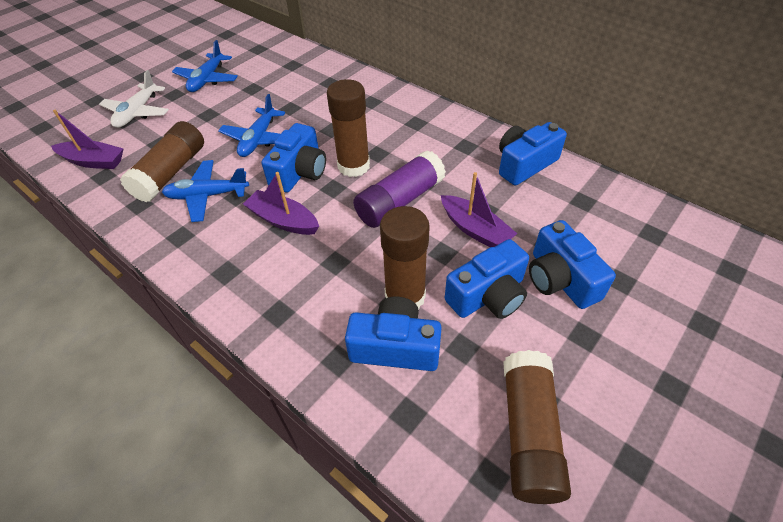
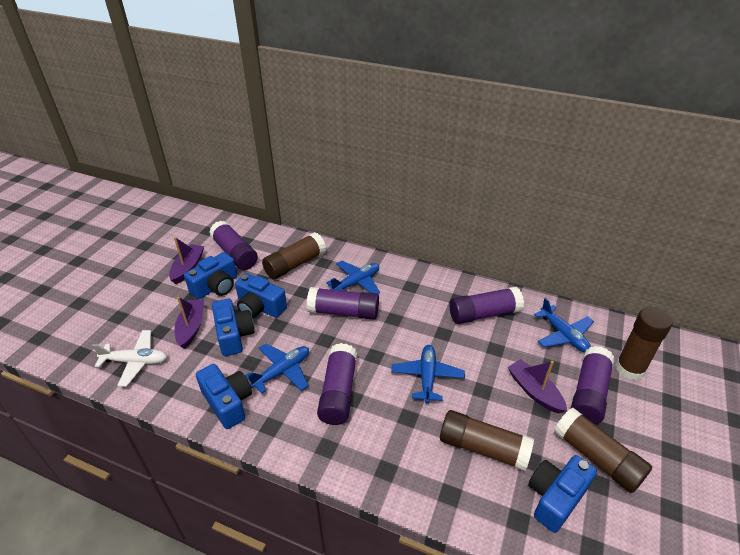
blue plane: 3 -> 4
purple glue stick: 1 -> 5

